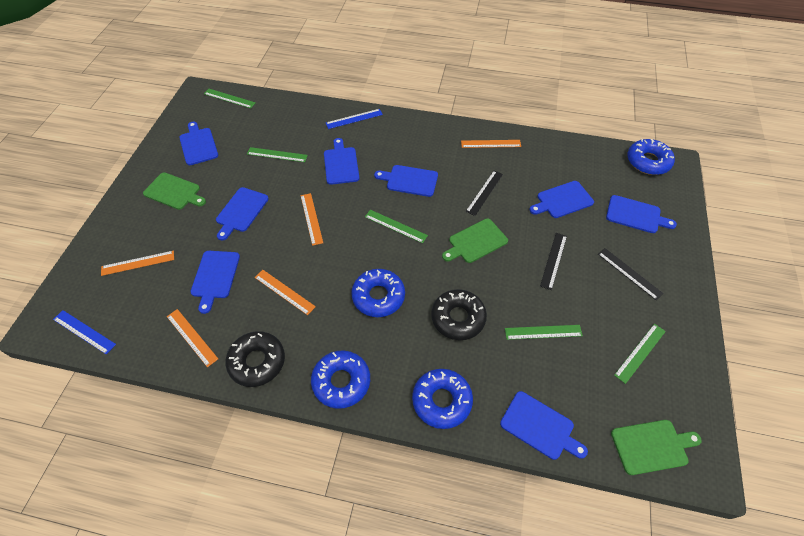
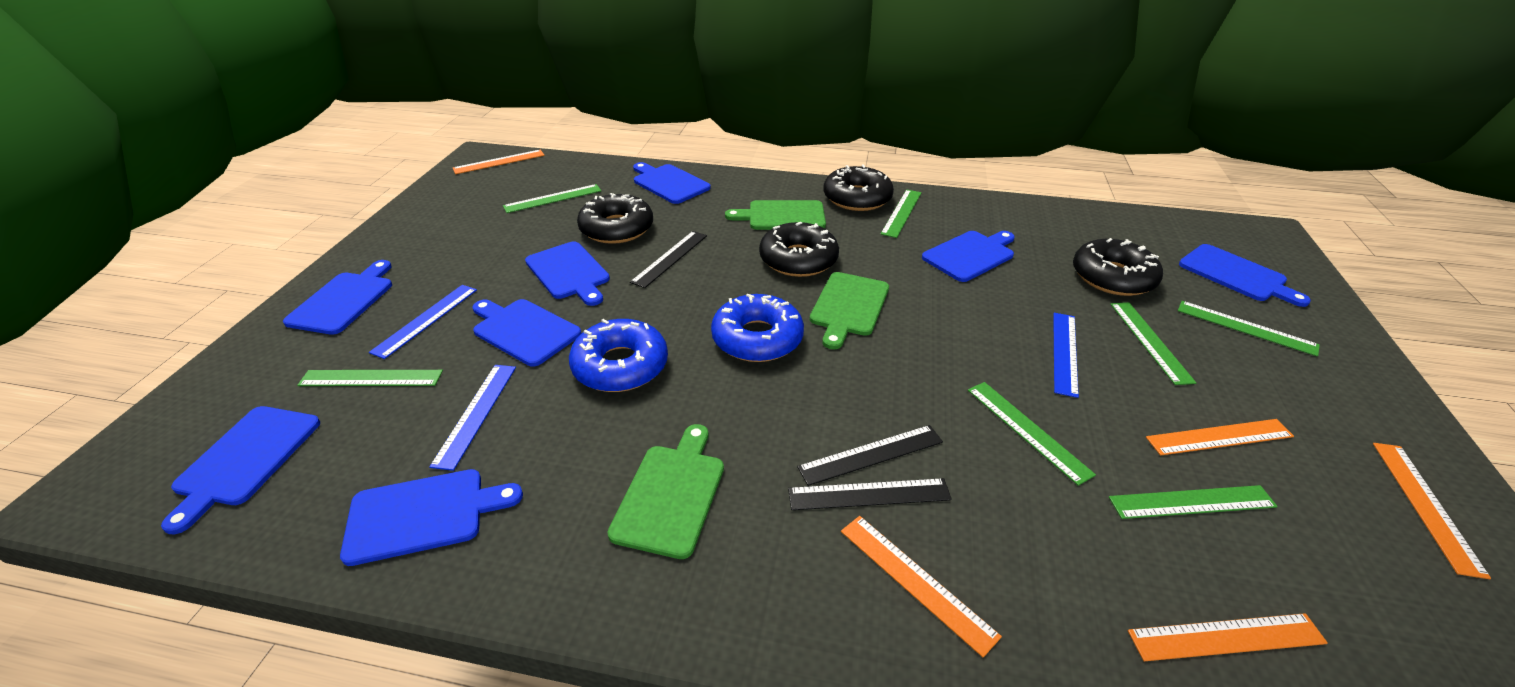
black donut: 2 -> 4
blue donut: 4 -> 2
blue ruler: 2 -> 3
green ruler: 5 -> 7

